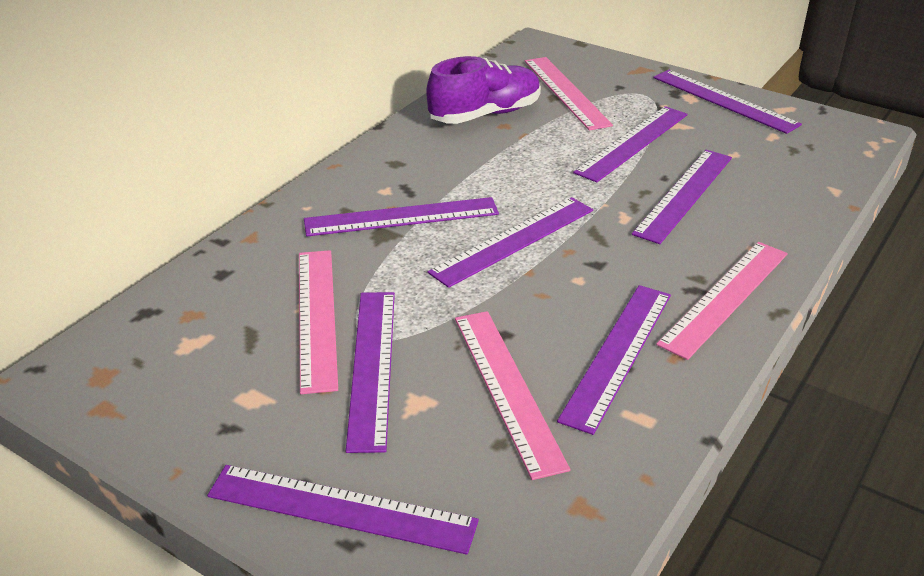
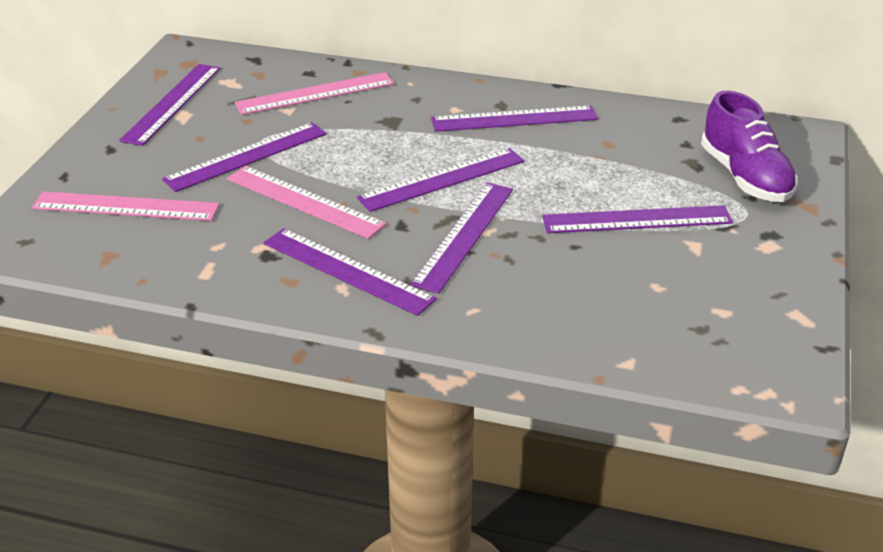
pink ruler: 4 -> 3
purple ruler: 8 -> 7

